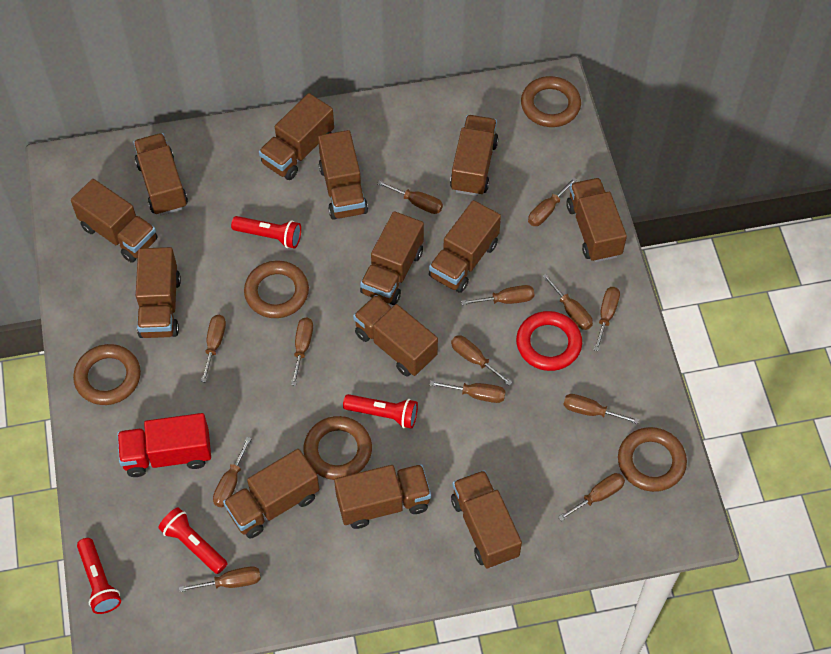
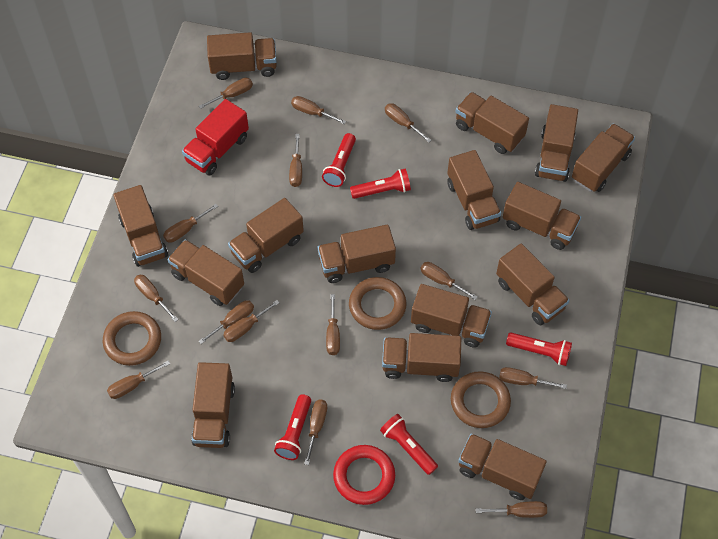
brown ring: 5 -> 3
brown screwdriver: 13 -> 14
brown truck: 13 -> 15
red flashlight: 4 -> 5

